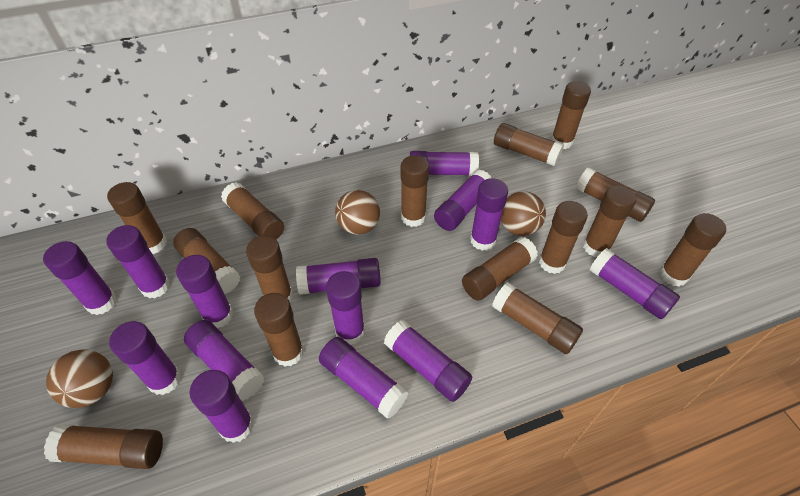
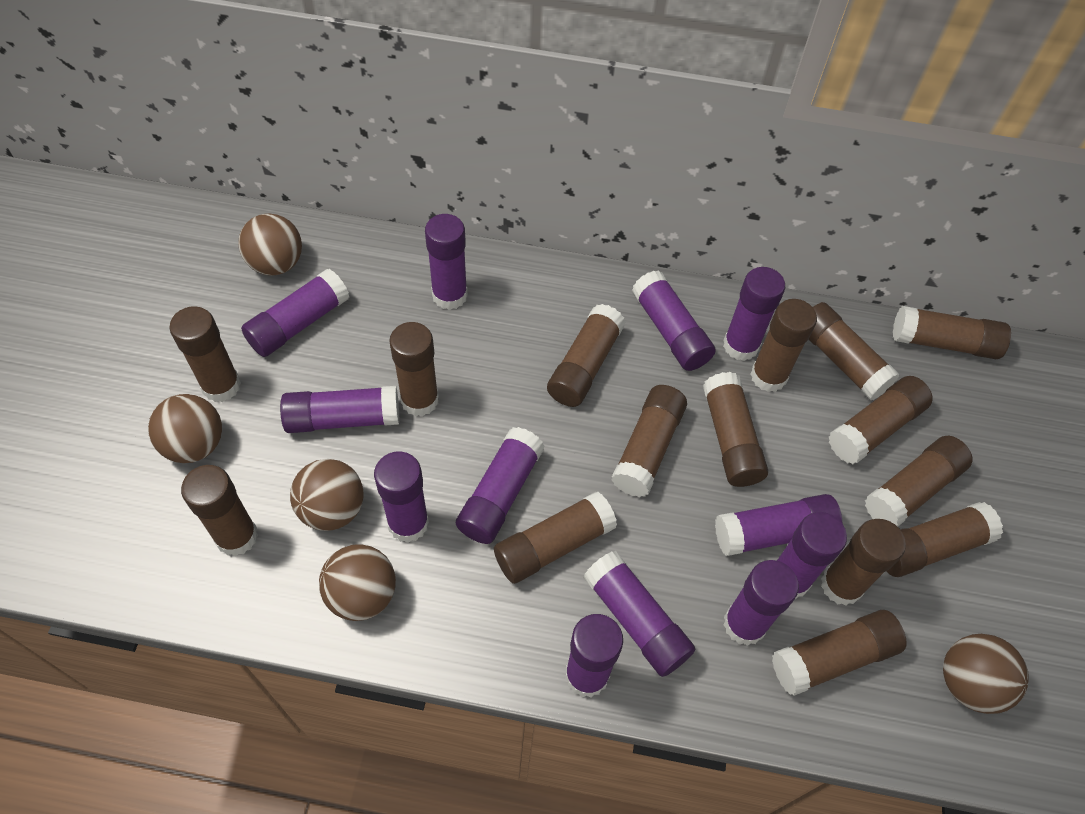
brown ball: 3 -> 5
purple glue stick: 14 -> 12

